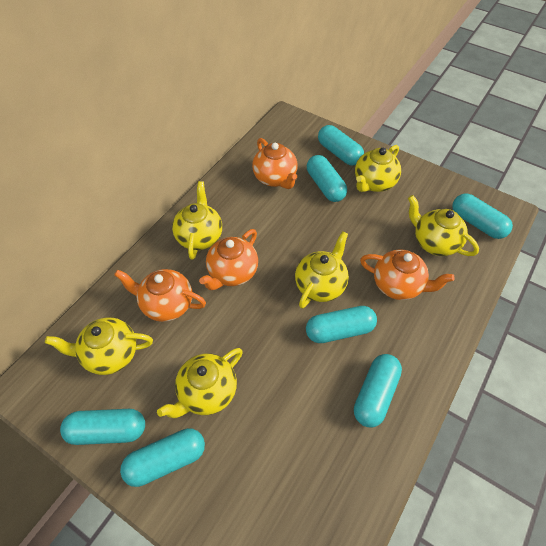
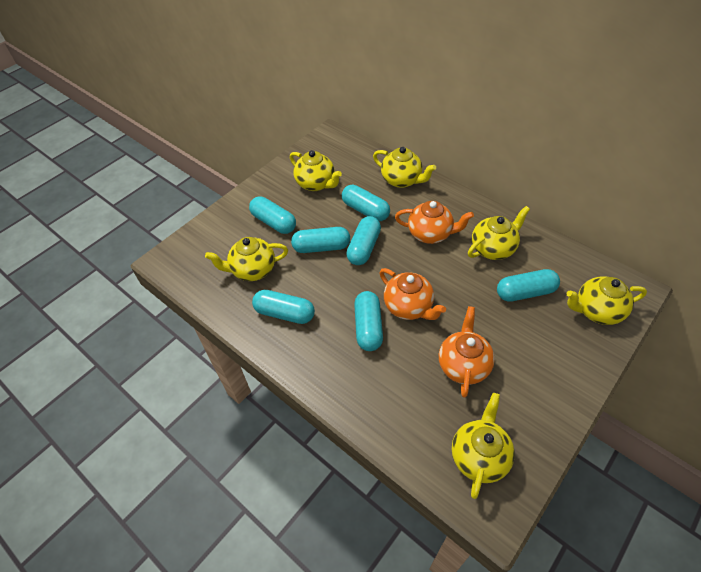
orange teapot: 4 -> 3

